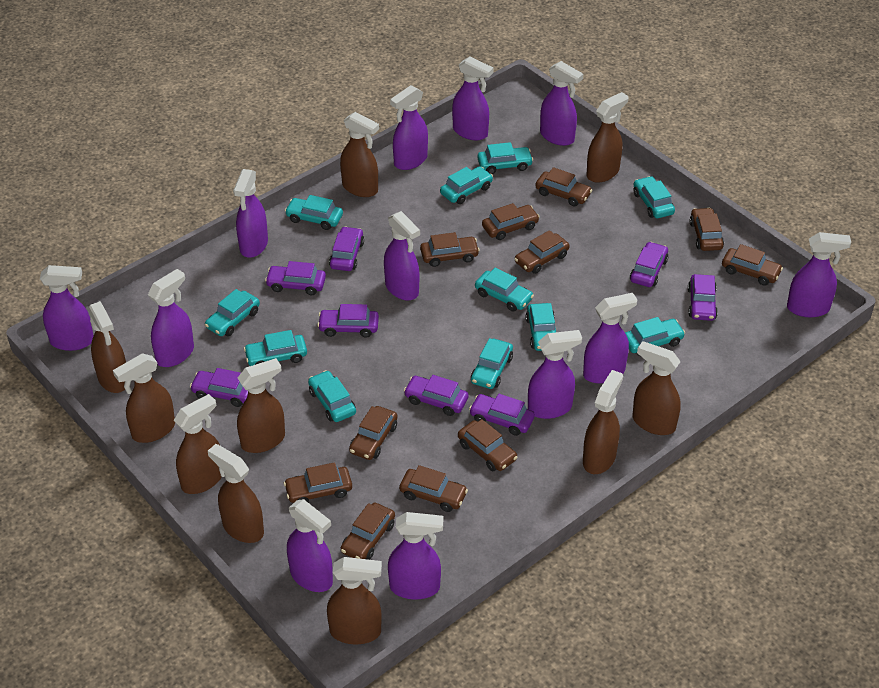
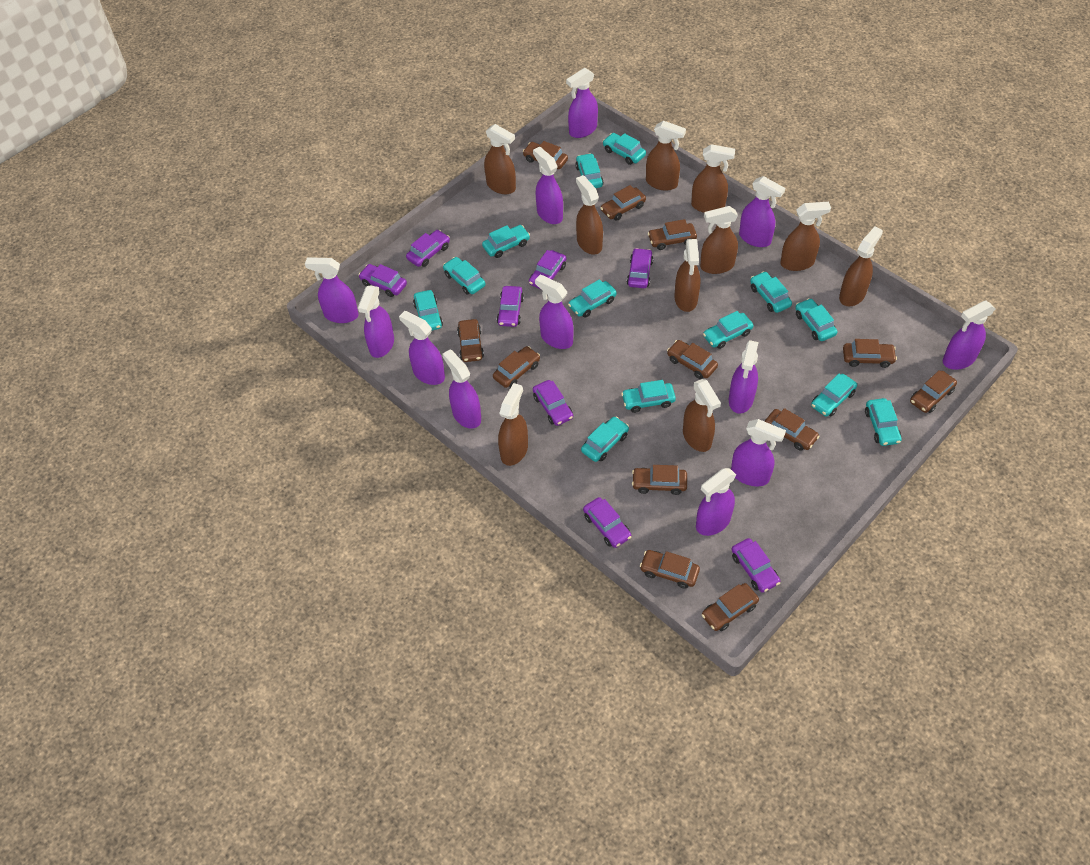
brown car: 11 -> 12
turquoise car: 11 -> 13

